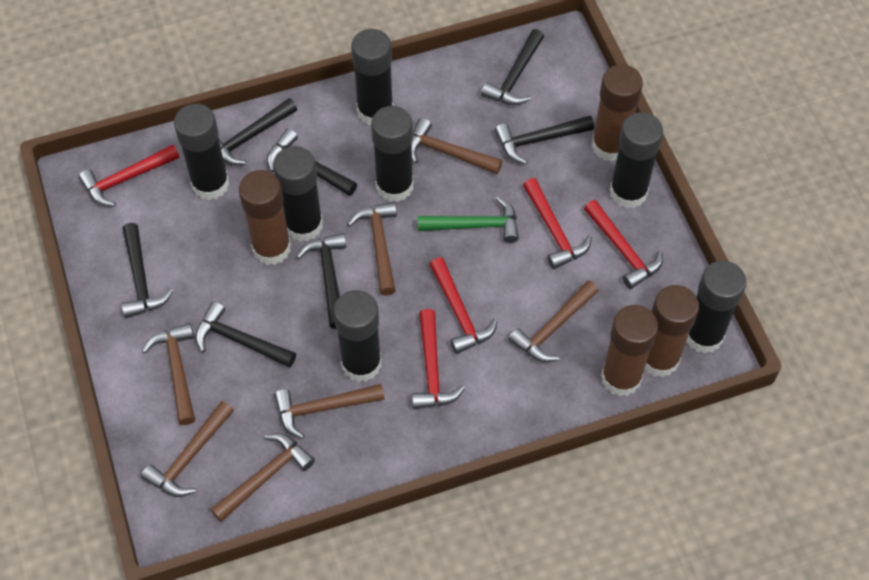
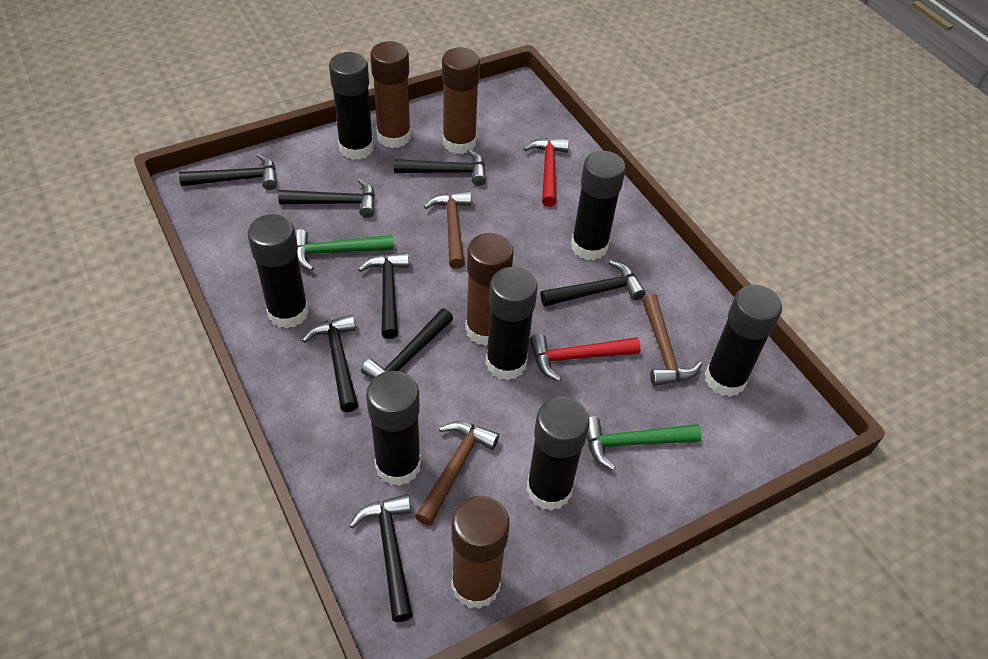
black hammer: 7 -> 8
brown hammer: 7 -> 3
green hammer: 1 -> 2
red hammer: 5 -> 2

